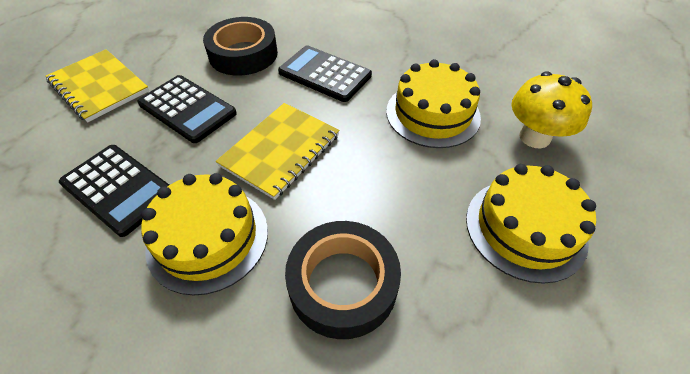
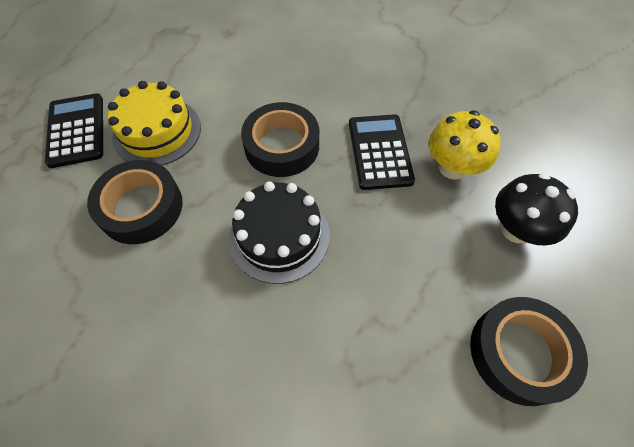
black cake: 0 -> 1
black calculator: 3 -> 2
black mushroom: 0 -> 1
black tape: 2 -> 3
yellow cake: 3 -> 1
yellow notebook: 2 -> 0

